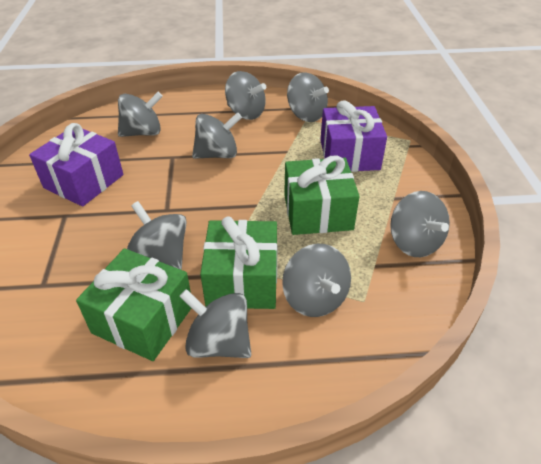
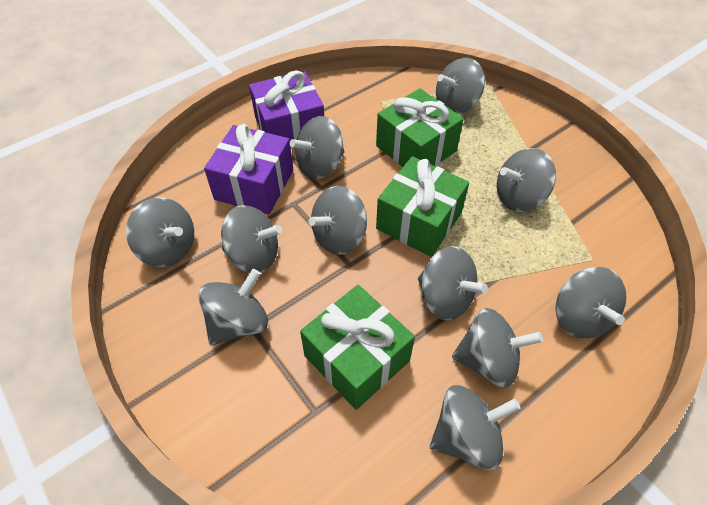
grey spinning top: 8 -> 11

